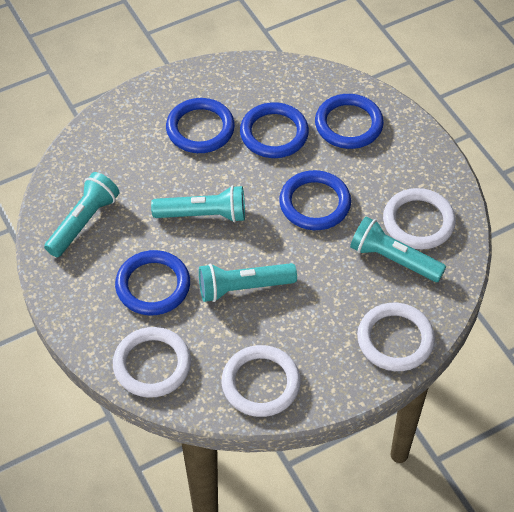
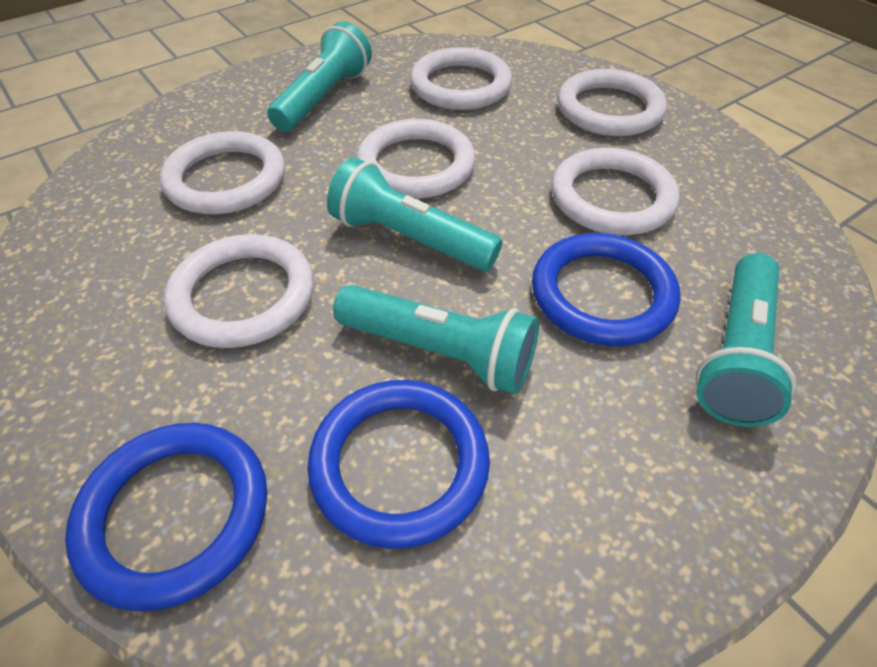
blue ring: 5 -> 3
white ring: 4 -> 6

